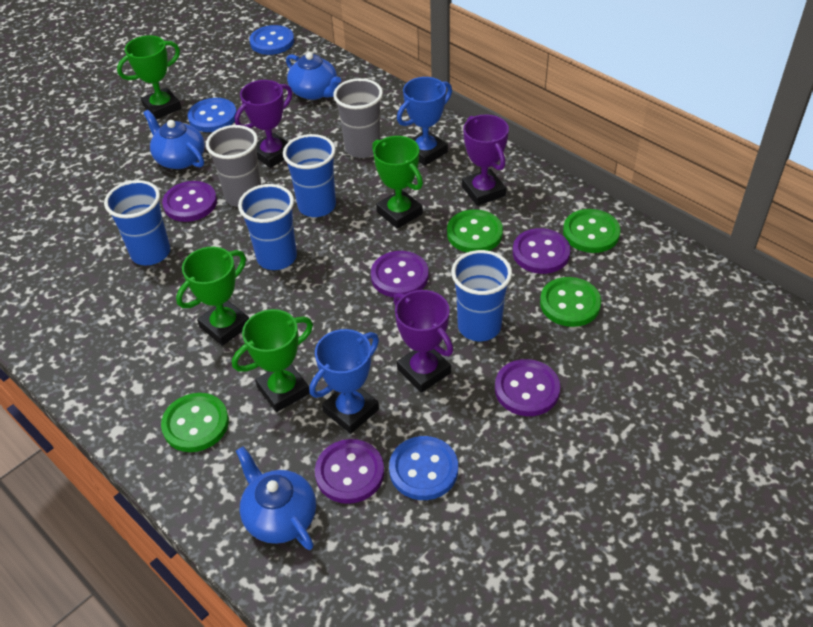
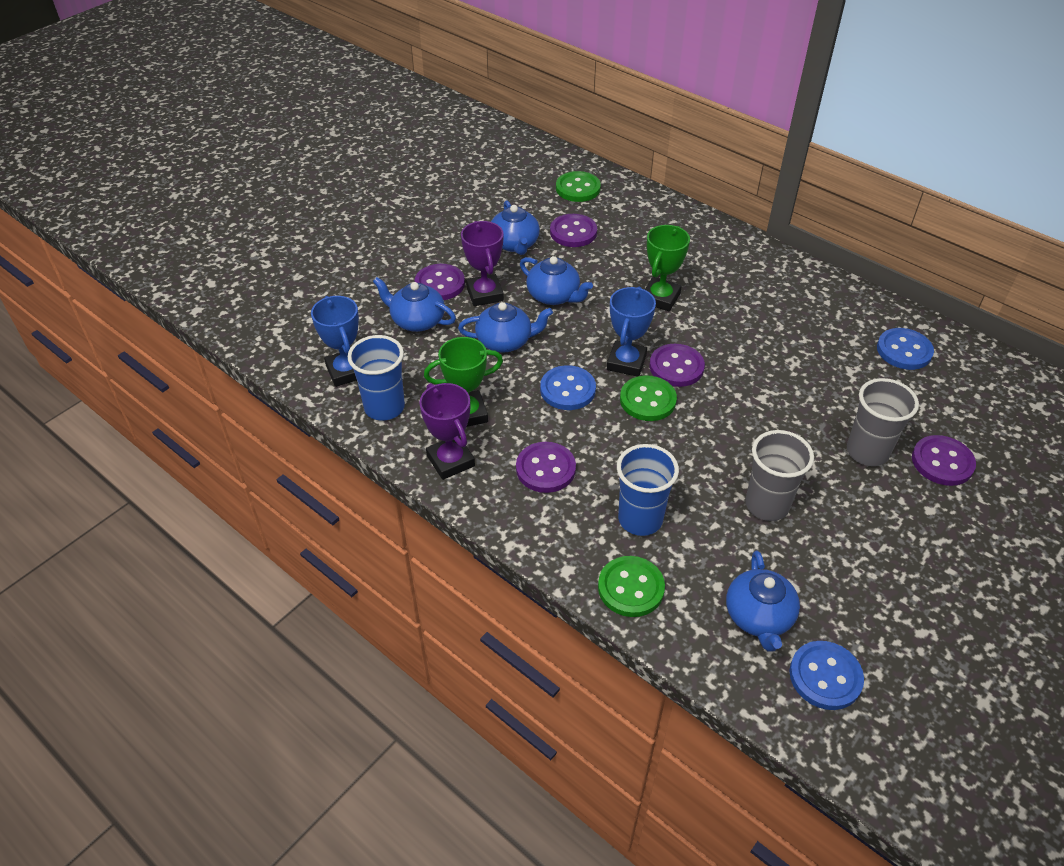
blue cup: 4 -> 2
blue teapot: 3 -> 5
green button: 4 -> 3
green trophy: 4 -> 2
purple trophy: 3 -> 2

